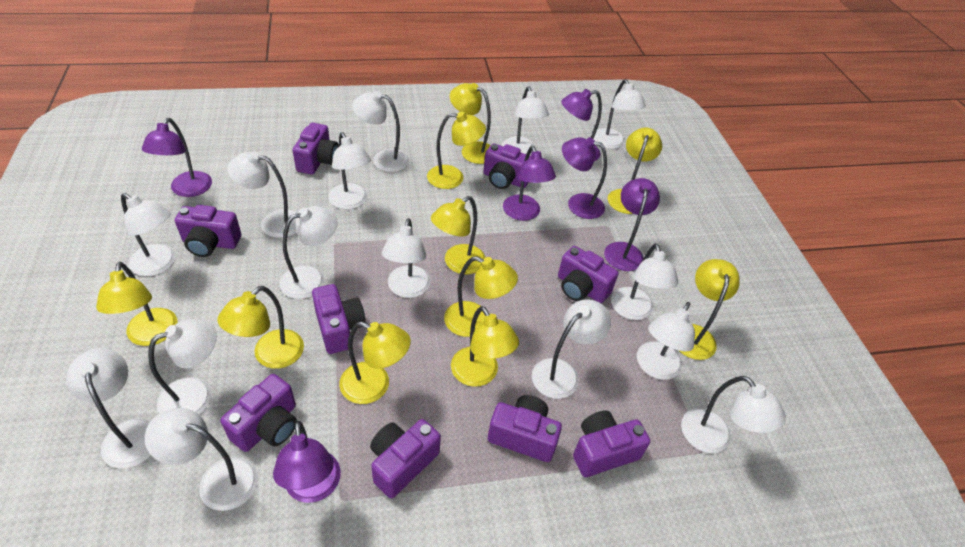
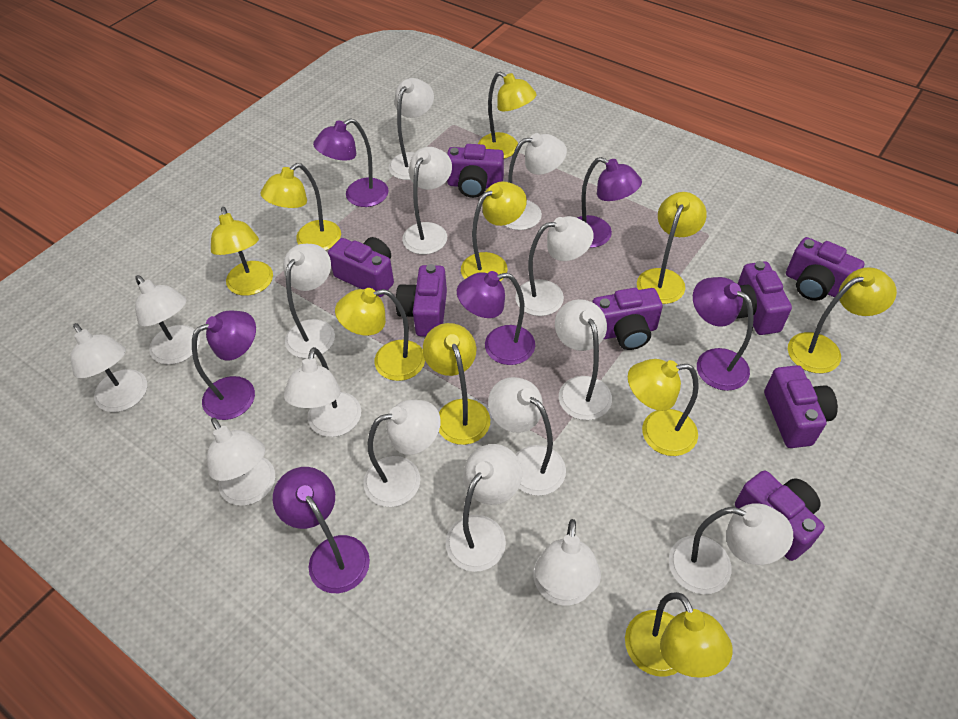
purple camera: 9 -> 8

